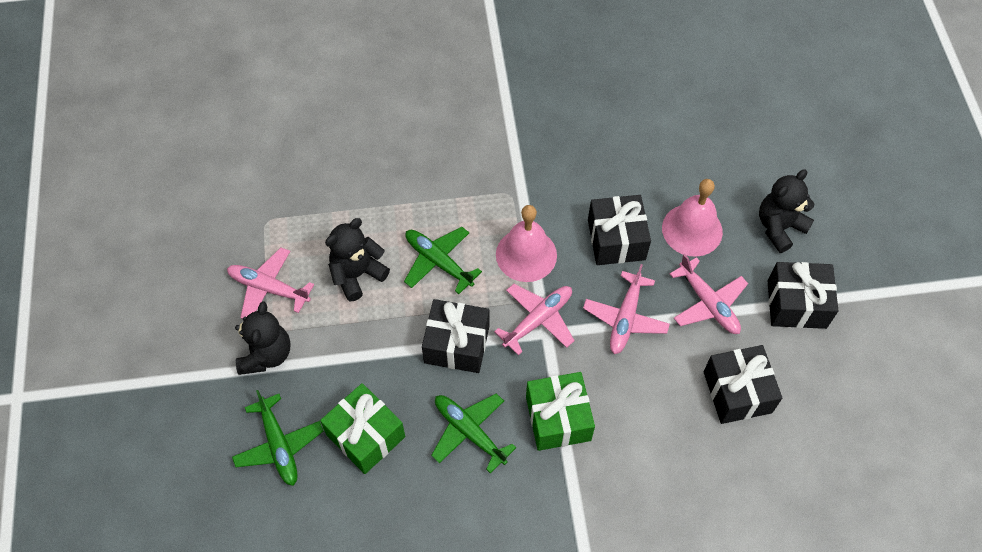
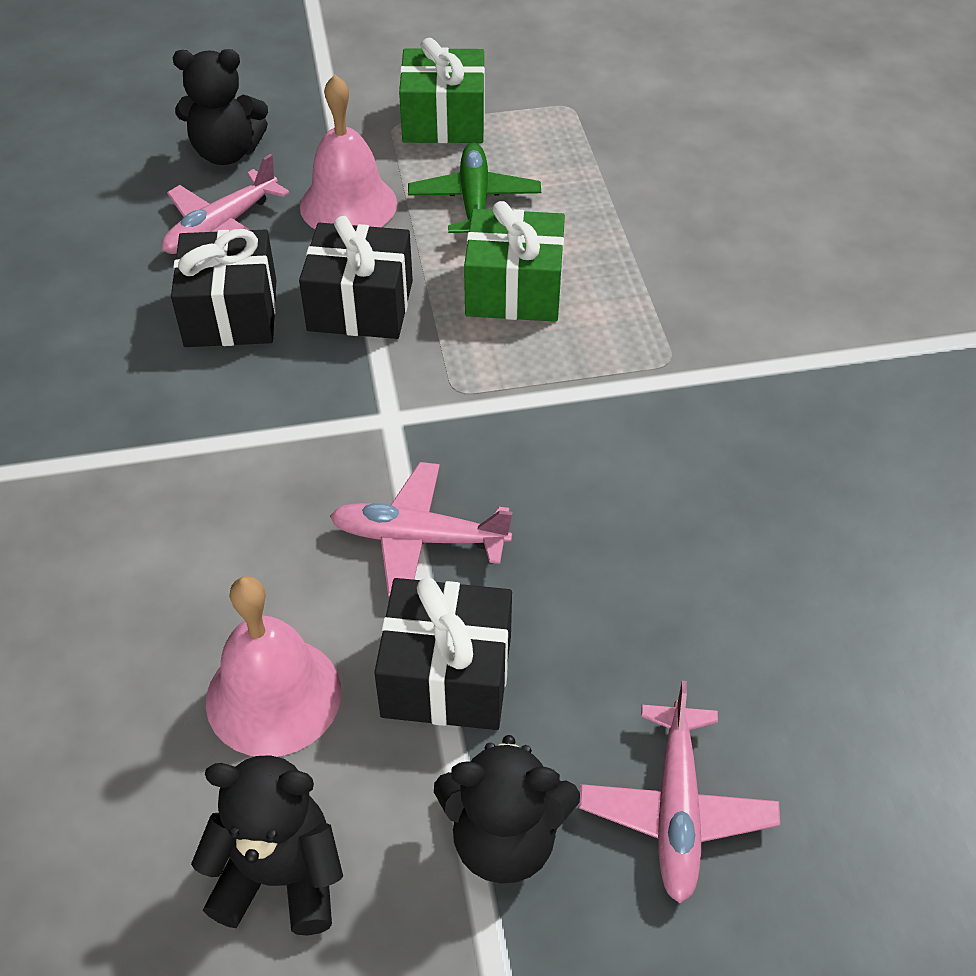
black gift: 4 -> 3
green plane: 3 -> 1
pink plane: 4 -> 3

